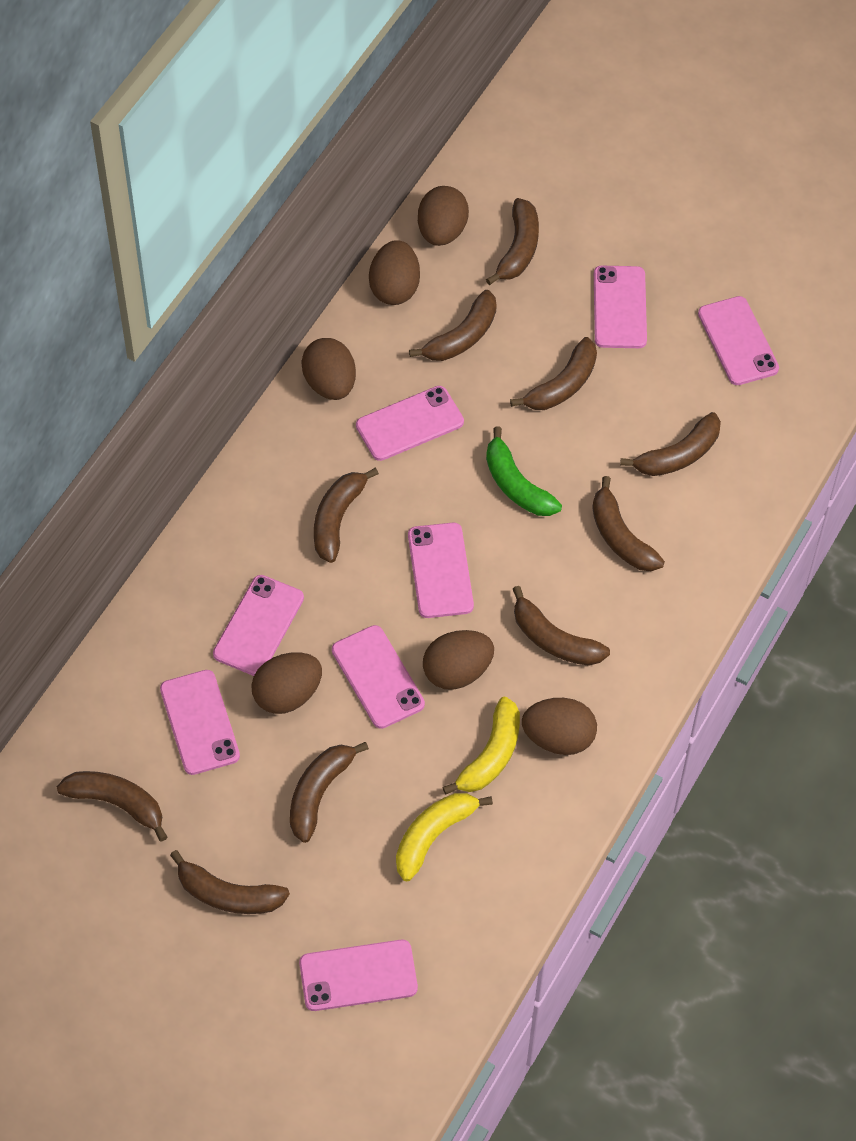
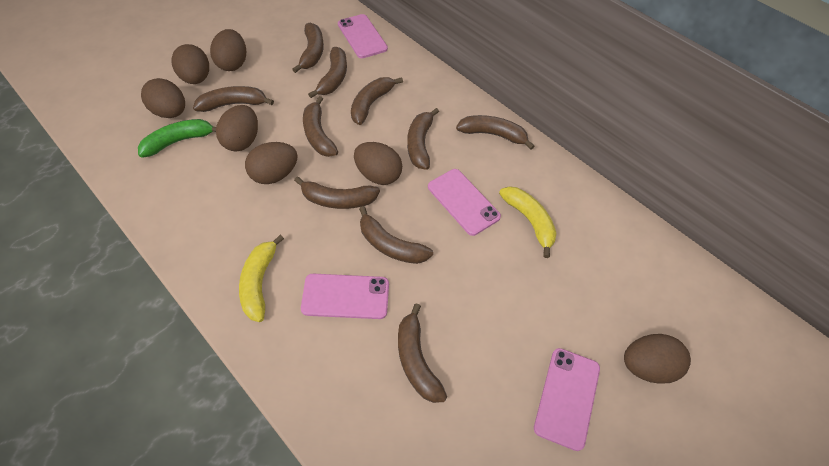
brown egg: 6 -> 7
pink phone: 8 -> 4

